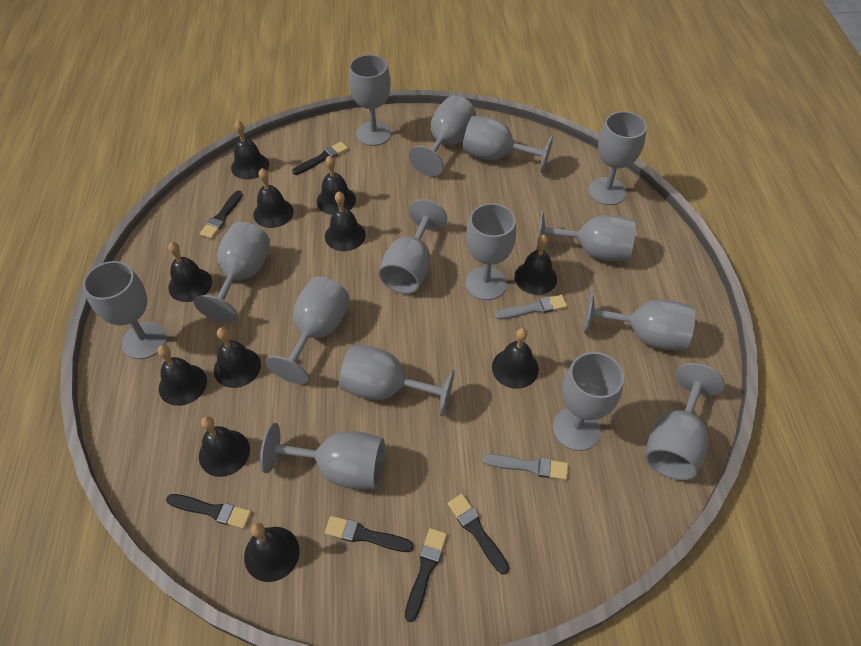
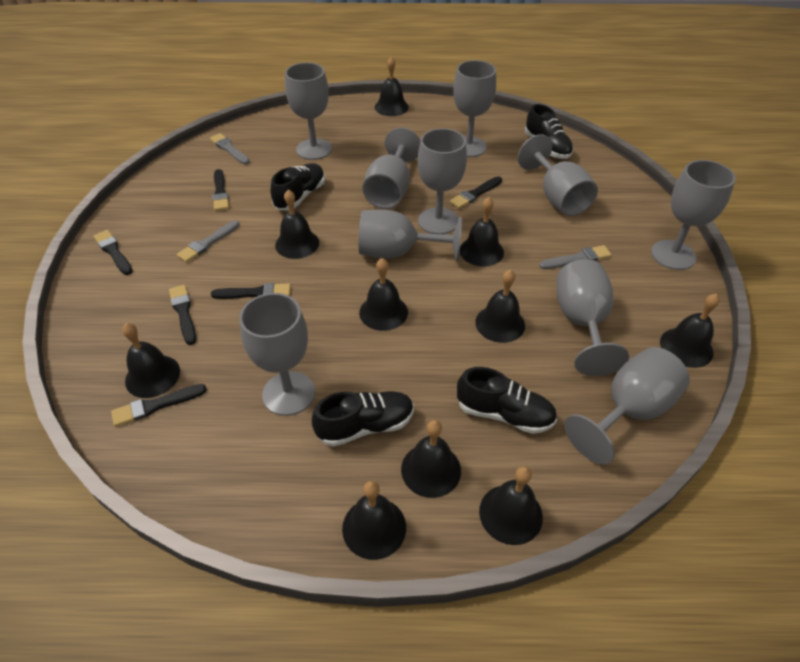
black bell: 11 -> 10
black shoe: 0 -> 4
grey brush: 2 -> 3
grey goblet: 15 -> 10

